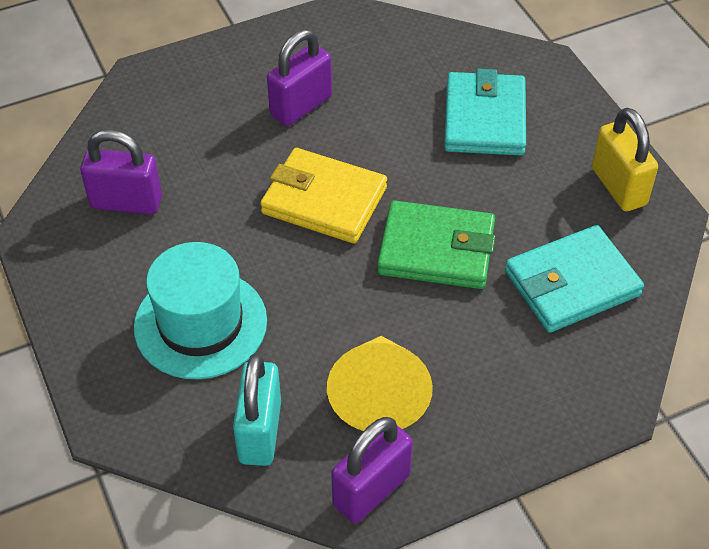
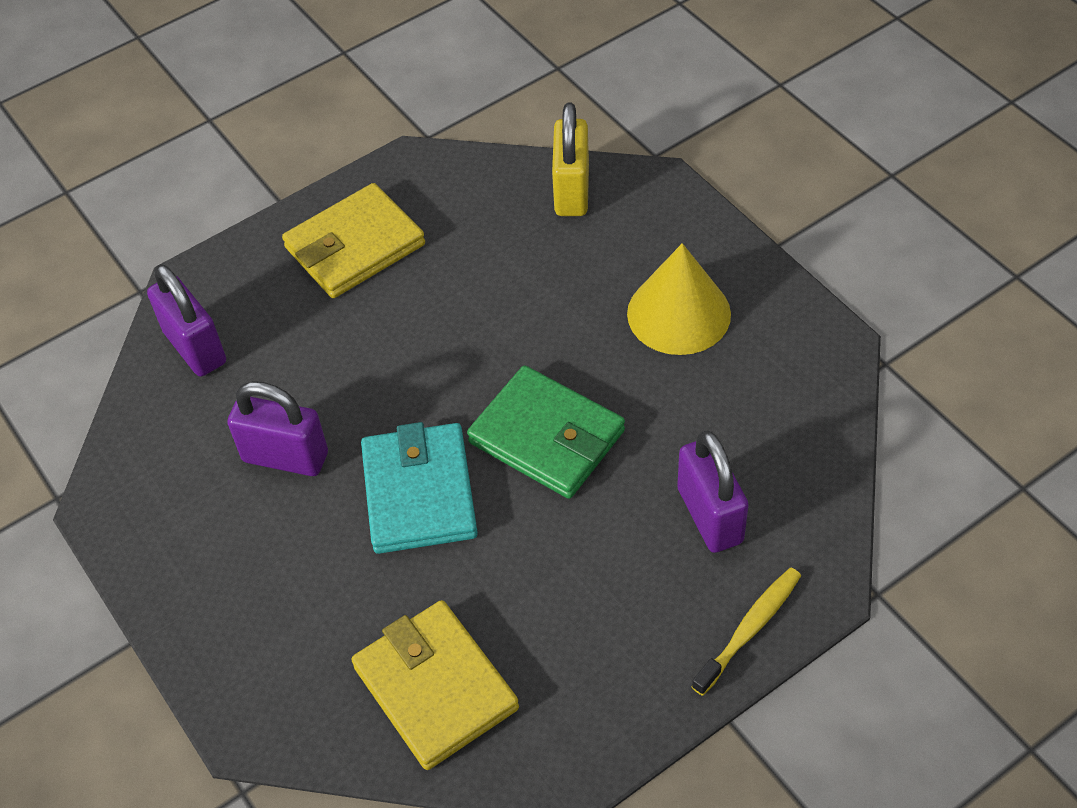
turquoise hat: 1 -> 0
turquoise padlock: 1 -> 0
turquoise wallet: 2 -> 1
yellow toothbrush: 0 -> 1
yellow wallet: 1 -> 2

